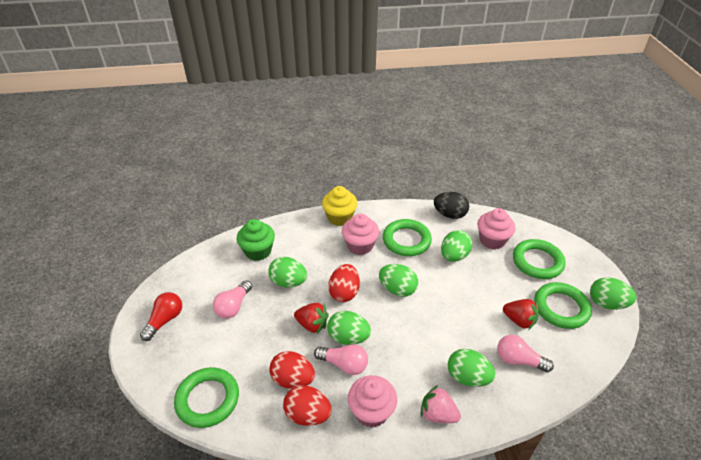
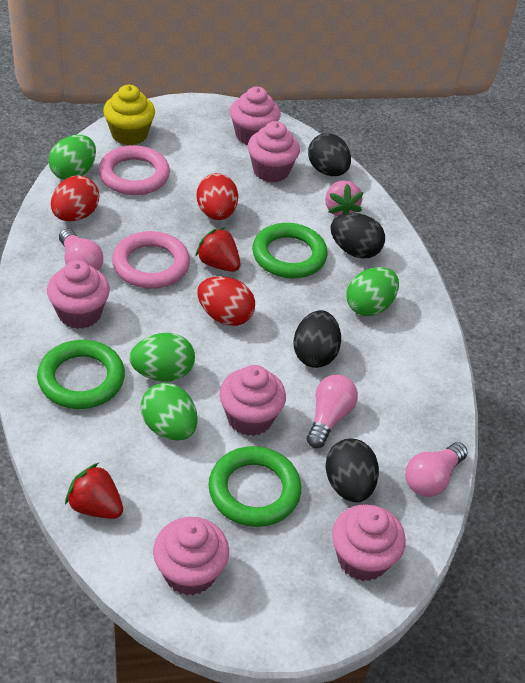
black egg: 1 -> 4
green cupcake: 1 -> 0
green egg: 6 -> 4
green ring: 4 -> 3
pink cupcake: 3 -> 6
pink ring: 0 -> 2
red light bulb: 1 -> 0

